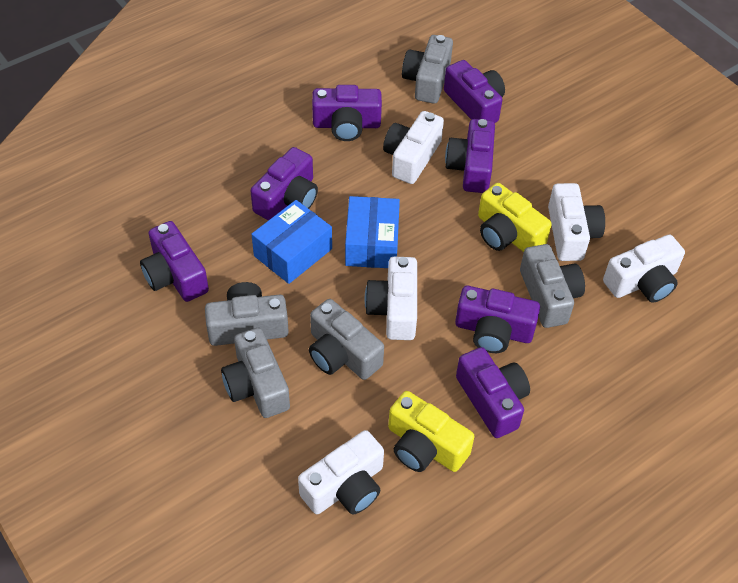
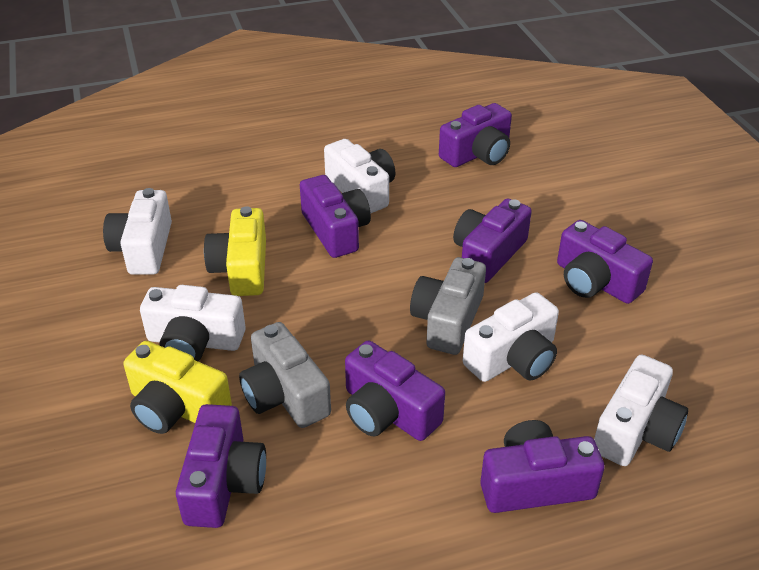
blue box: 2 -> 0
grey camera: 5 -> 2

